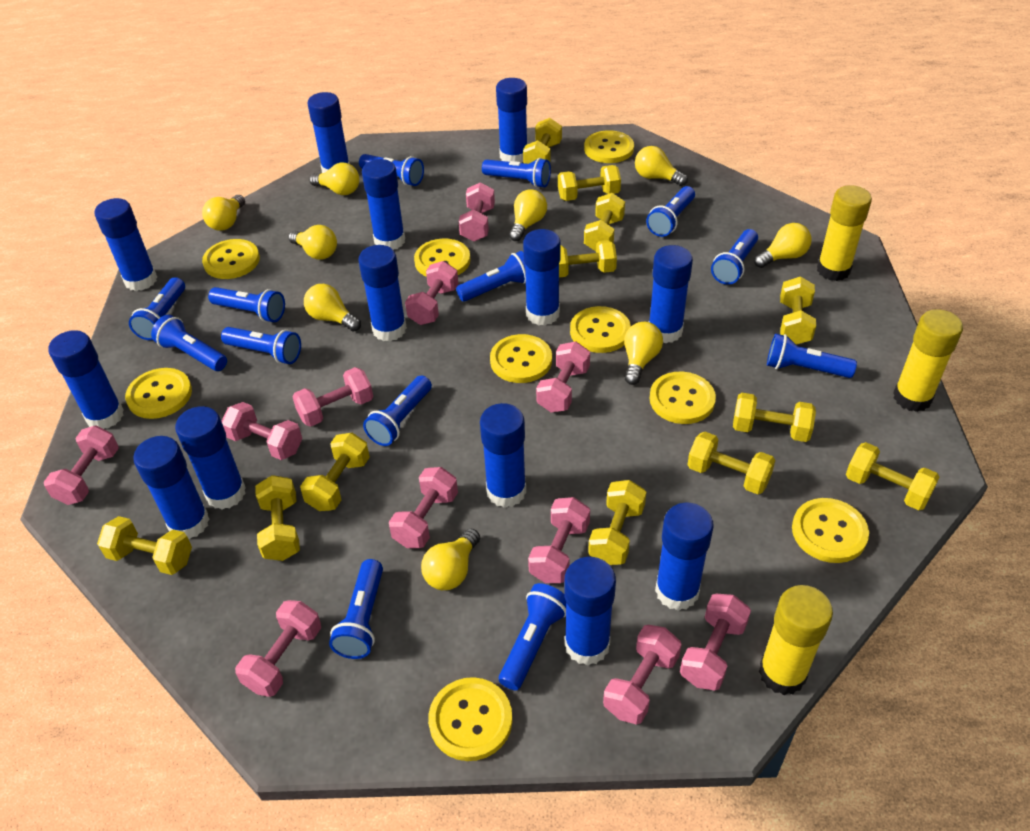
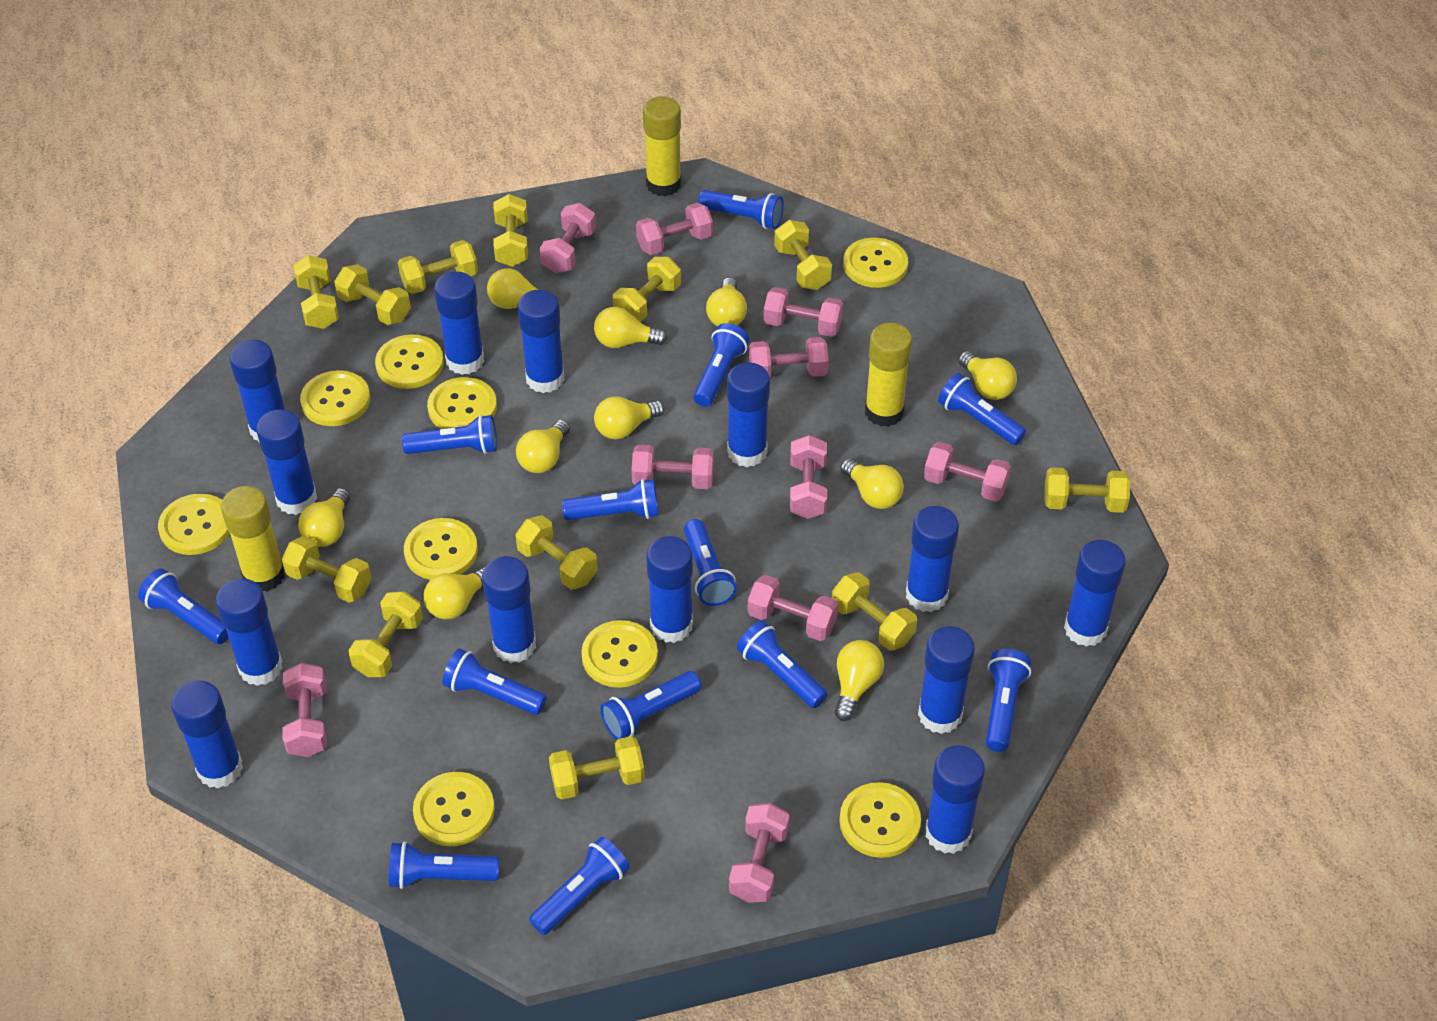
pink dumbbell: 11 -> 10
yellow light bulb: 9 -> 10

